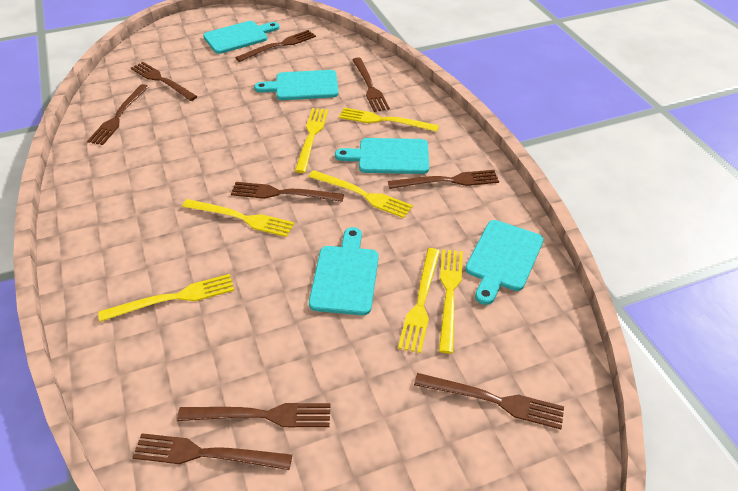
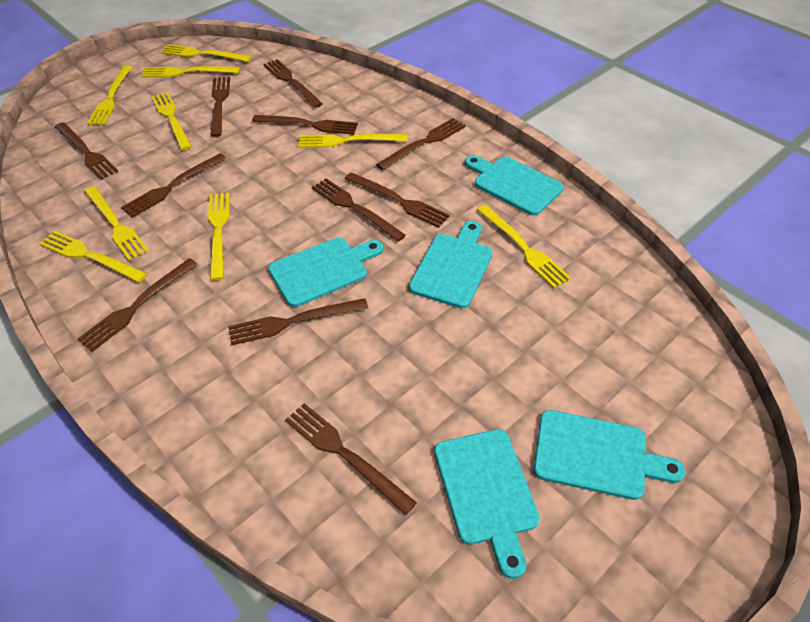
brown fork: 9 -> 11
yellow fork: 7 -> 9

